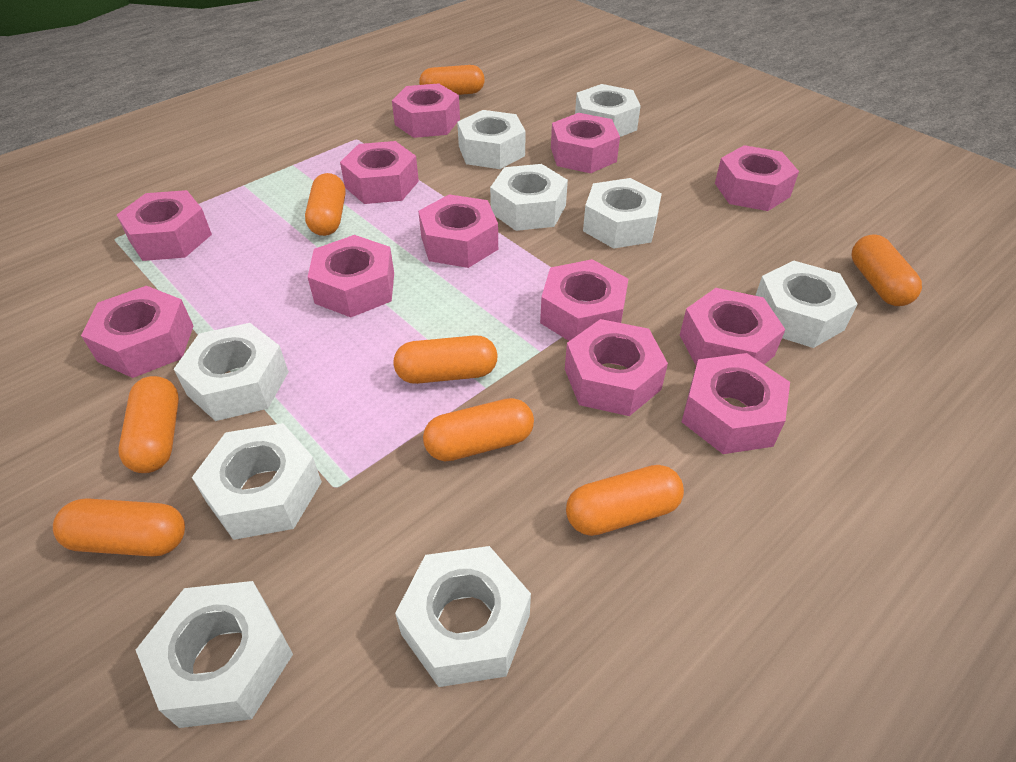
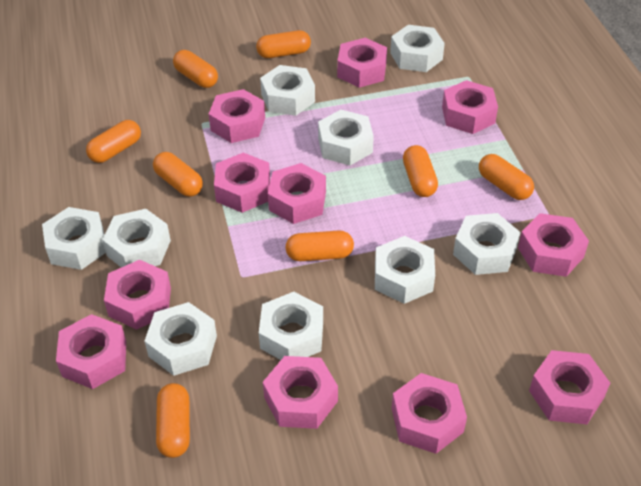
pink nut: 12 -> 11

